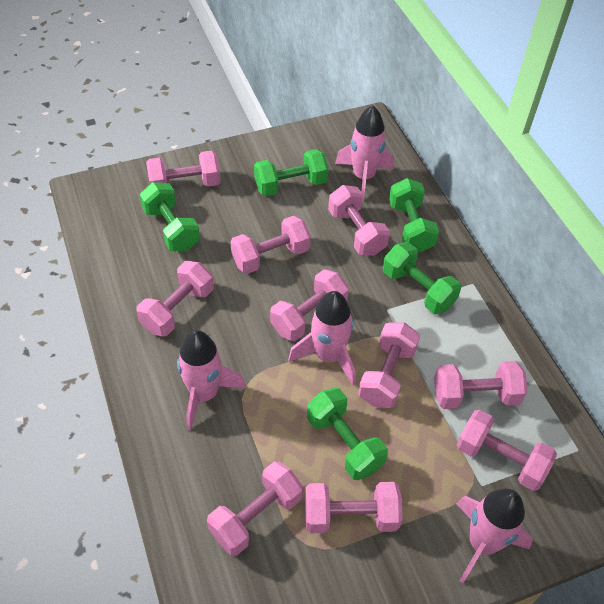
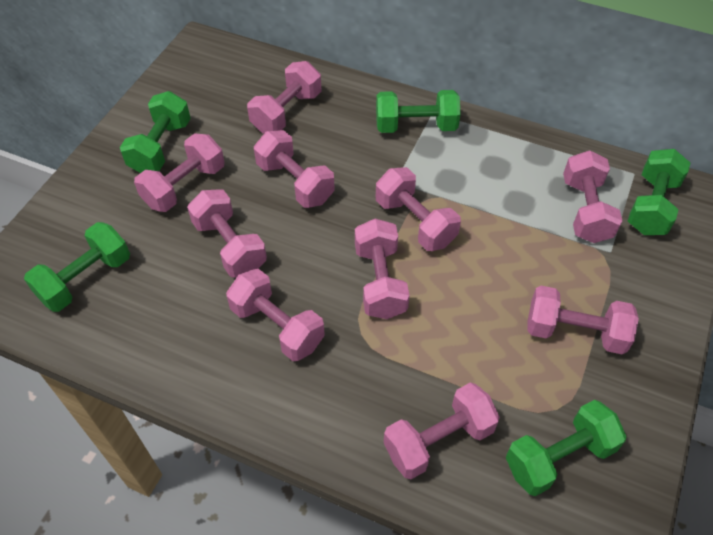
pink rocket: 4 -> 0

